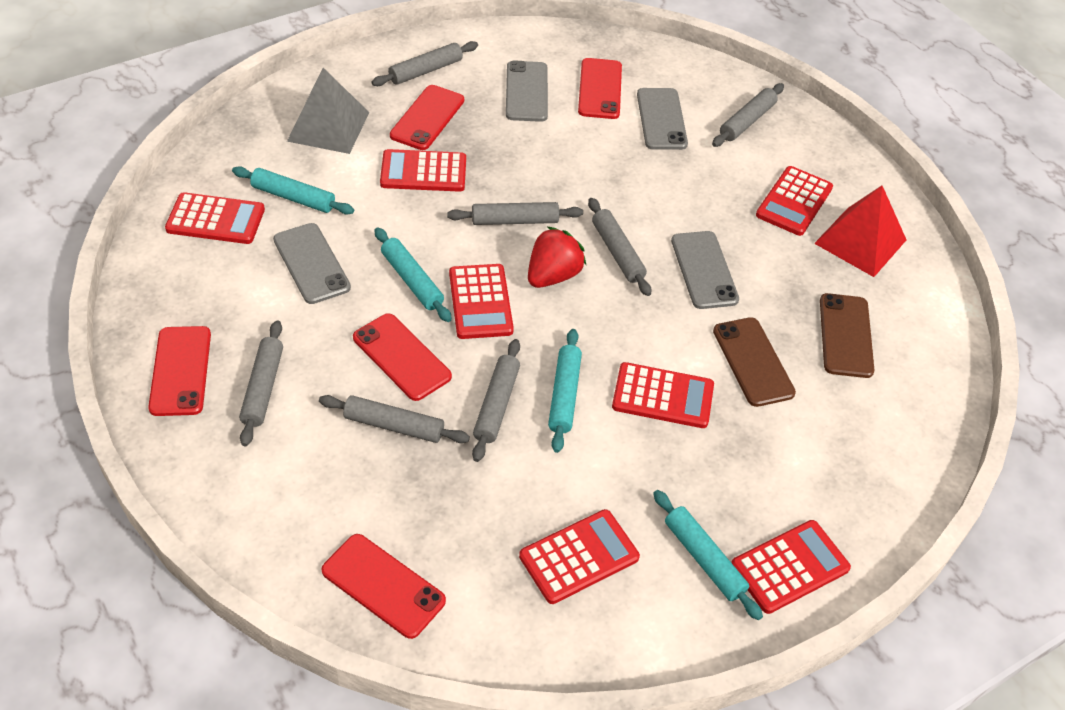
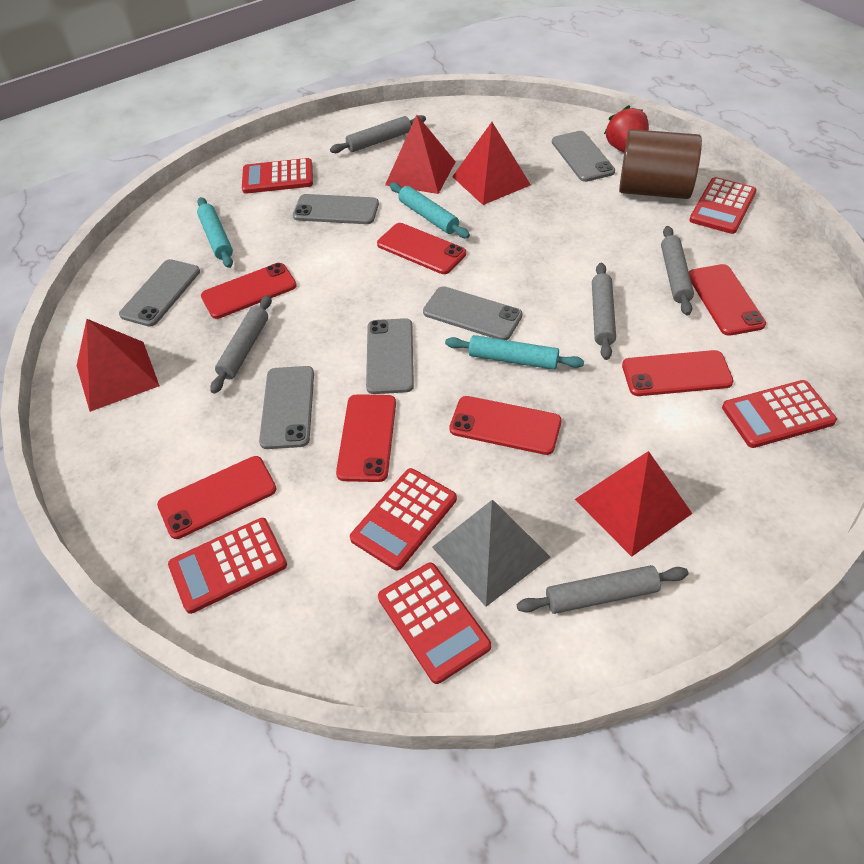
brown cylinder: 0 -> 1
brown phone: 2 -> 0
grey phone: 4 -> 6
grey rolling pin: 7 -> 5
red calculator: 7 -> 6
red phone: 5 -> 7
red pyramid: 1 -> 4
turquoise rolling pin: 4 -> 3

